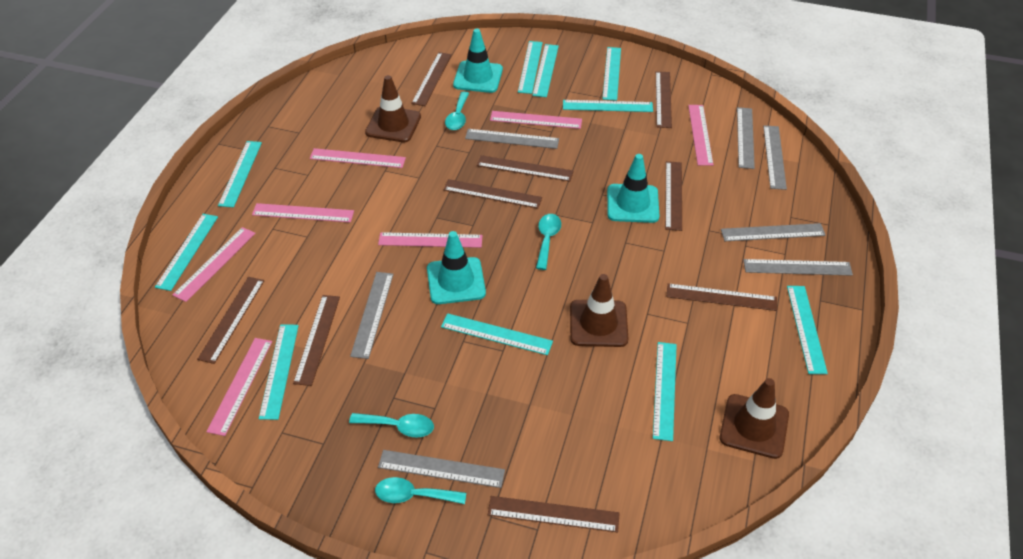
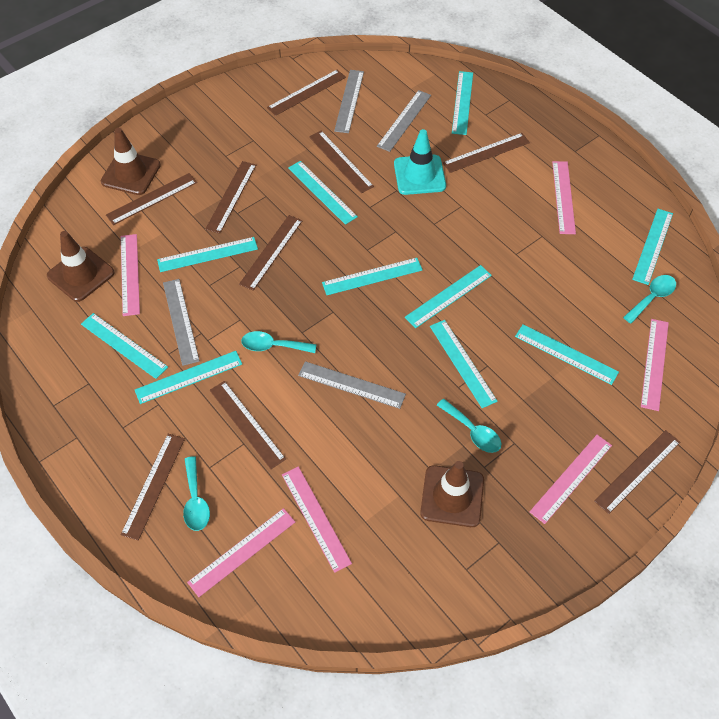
grey ruler: 7 -> 4
pink ruler: 7 -> 6
turquoise traffic cone: 3 -> 1

